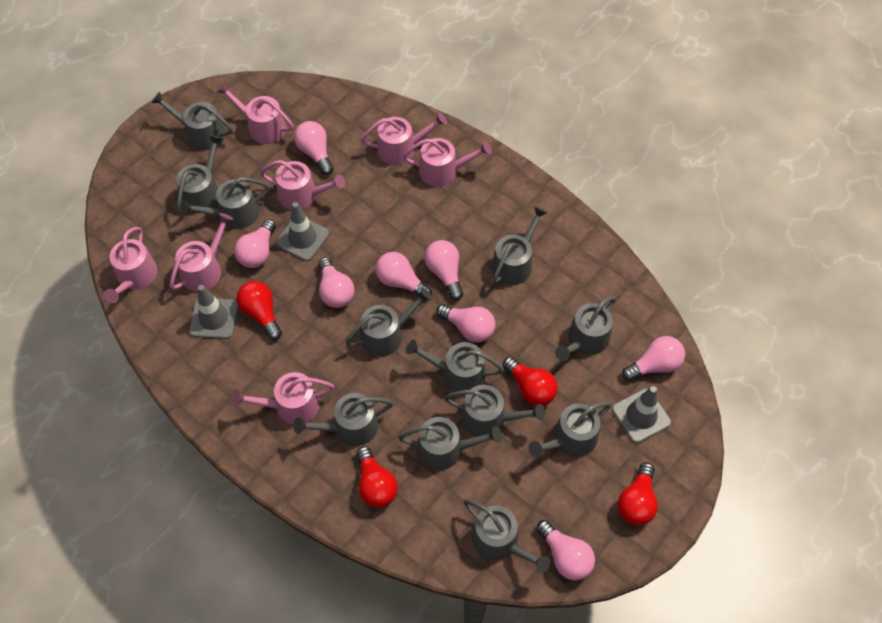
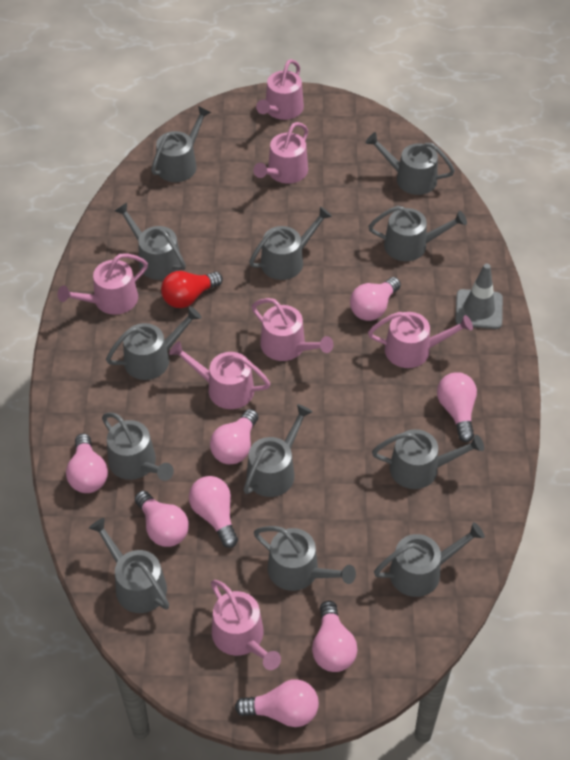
grey traffic cone: 3 -> 1
red light bulb: 4 -> 1

